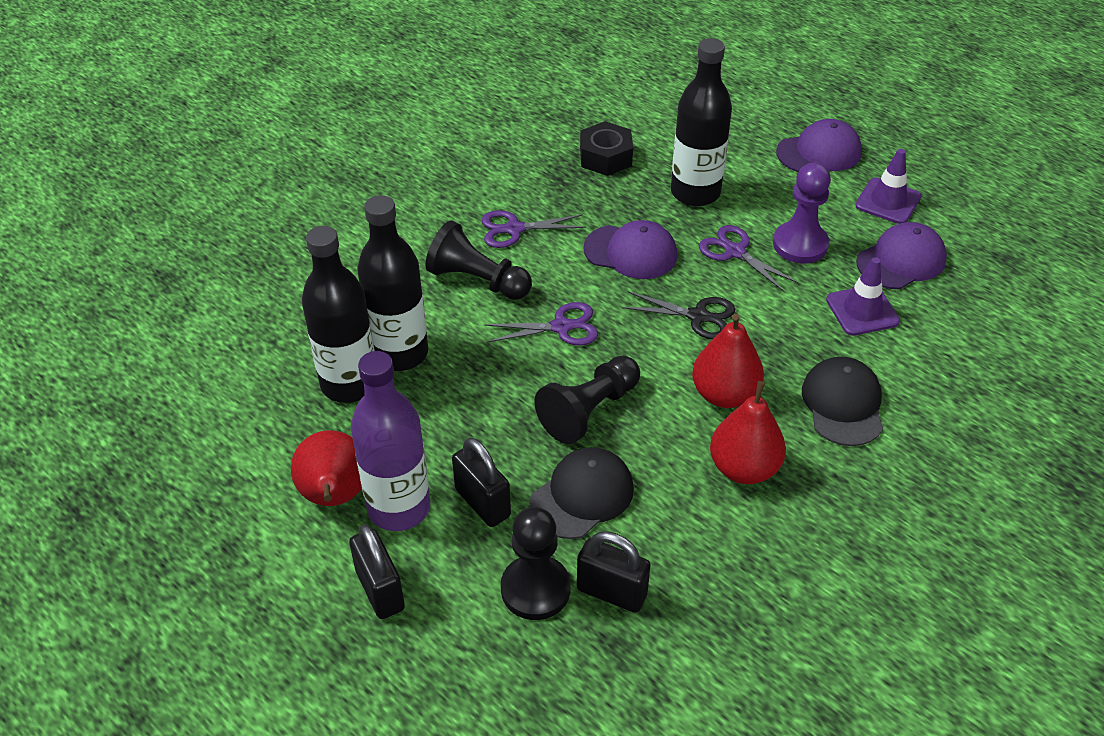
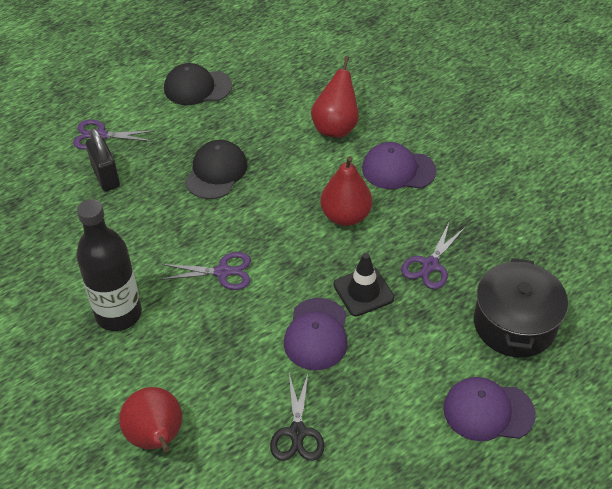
black bottle: 3 -> 1
black nut: 1 -> 0
black padlock: 3 -> 1
black pawn: 3 -> 0
black pot: 0 -> 1
black traffic cone: 0 -> 1
purple bottle: 1 -> 0
purple pawn: 1 -> 0
purple traffic cone: 2 -> 0

